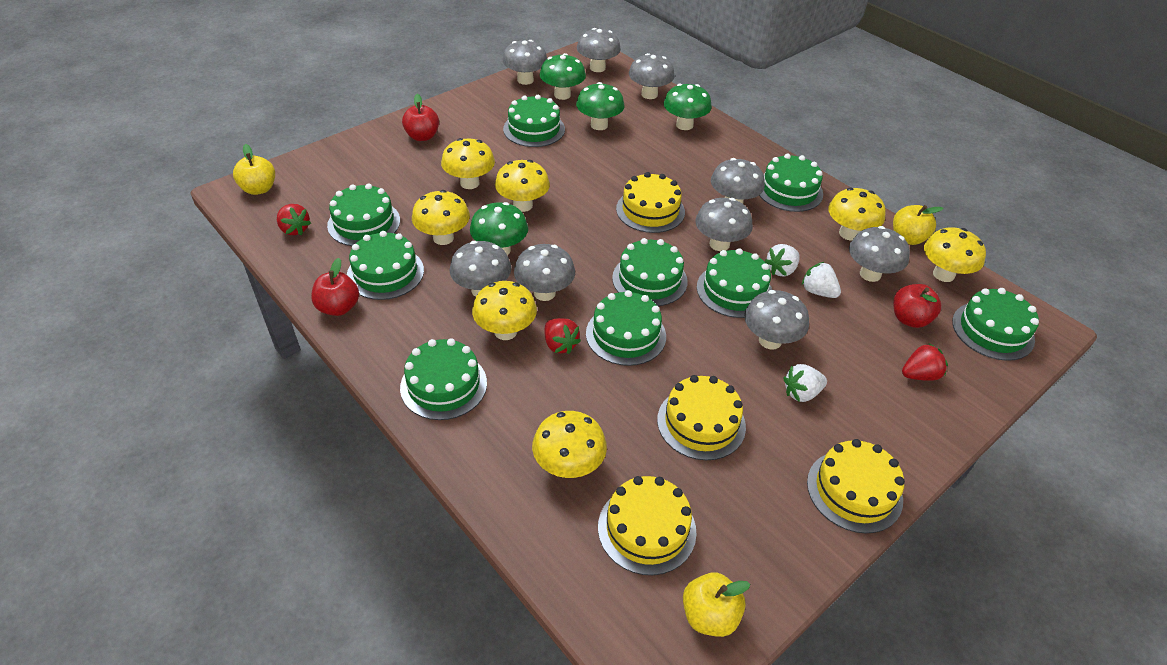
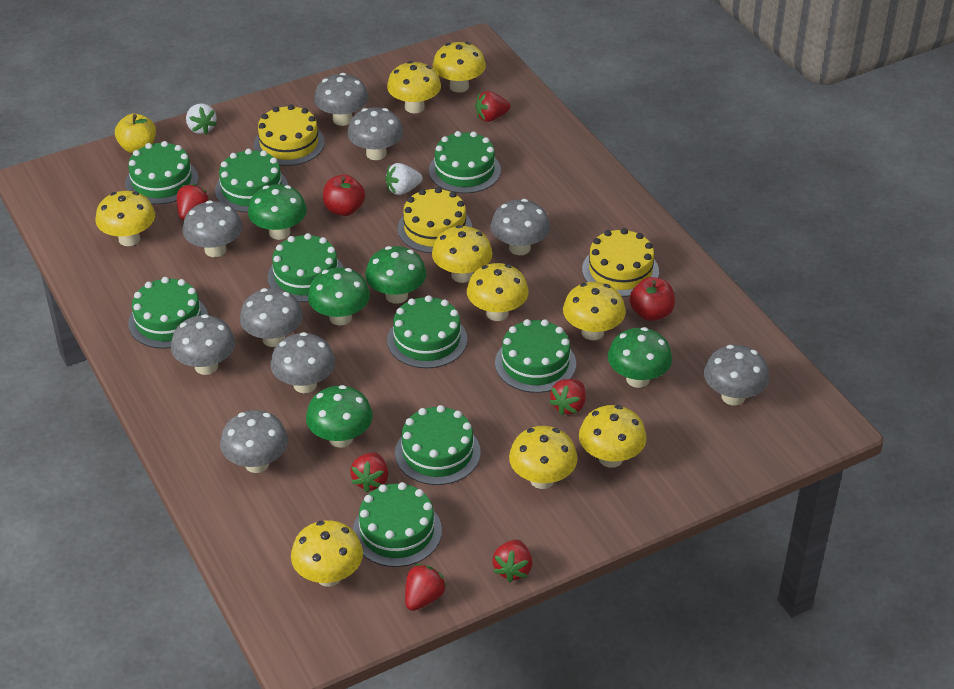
green mushroom: 4 -> 5
red apple: 3 -> 2
red strawberry: 3 -> 6
white strawberry: 3 -> 2
yellow apple: 3 -> 1
yellow cake: 4 -> 3
yellow mushroom: 7 -> 9

